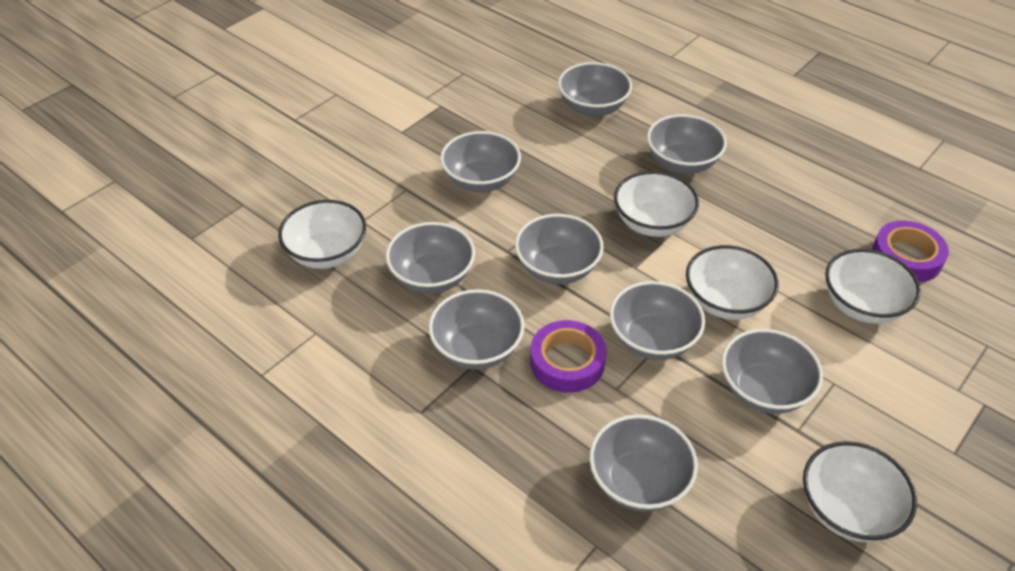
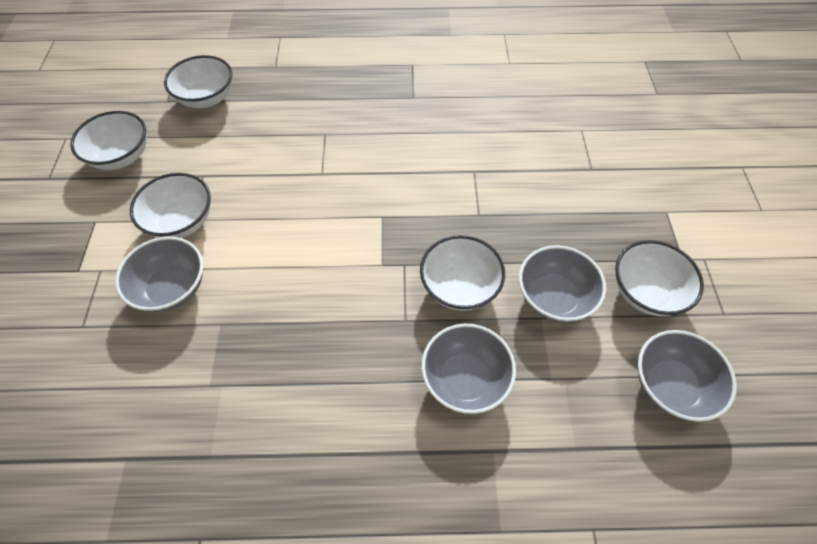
grey bowl: 9 -> 4
purple tape: 2 -> 0

